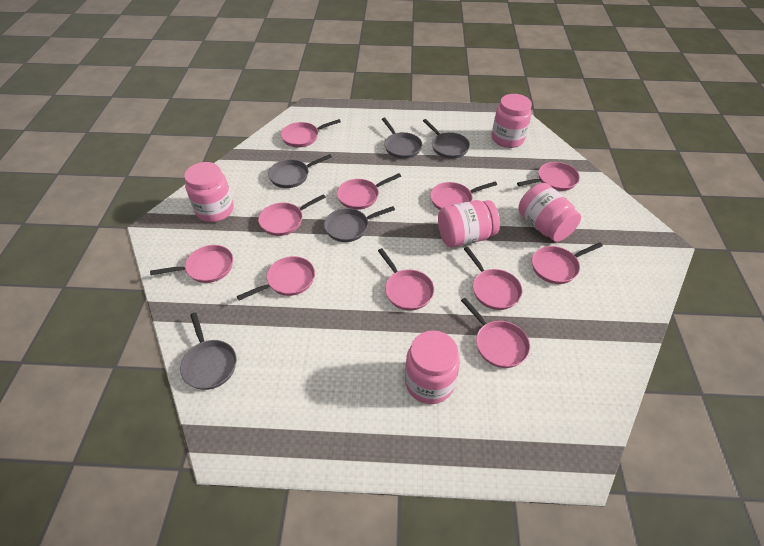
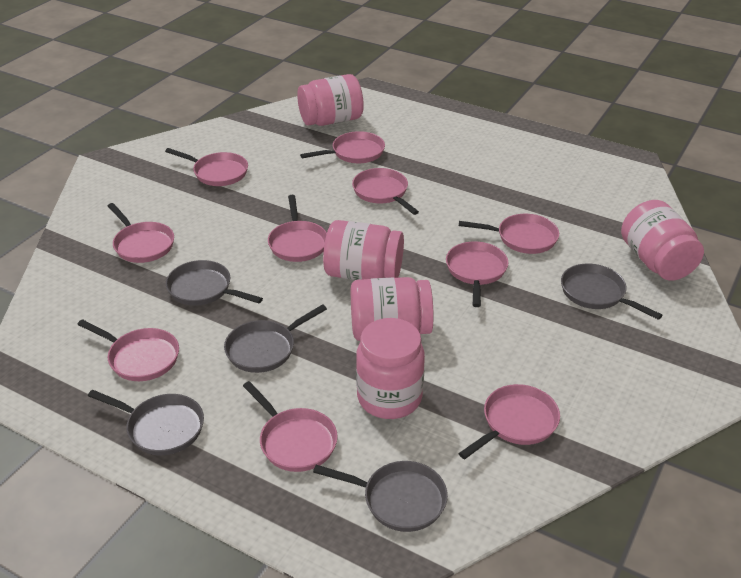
pink pan: 11 -> 10

